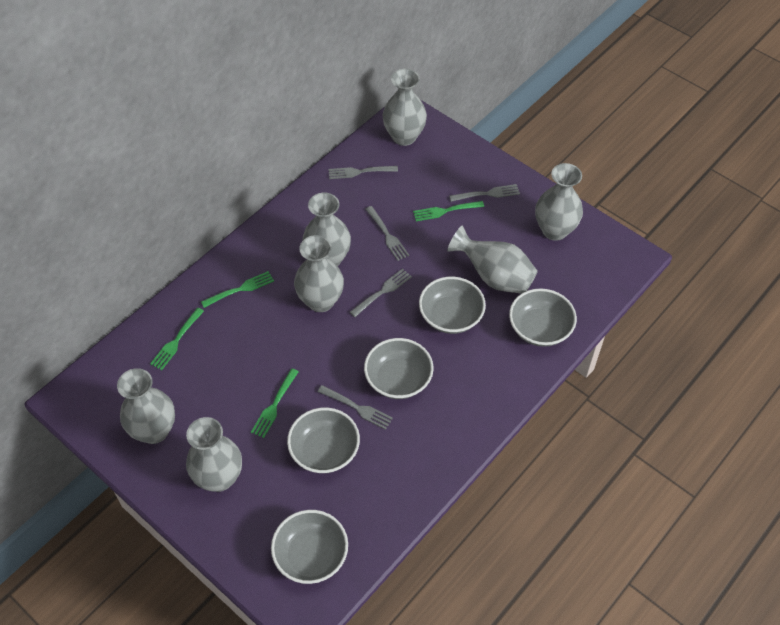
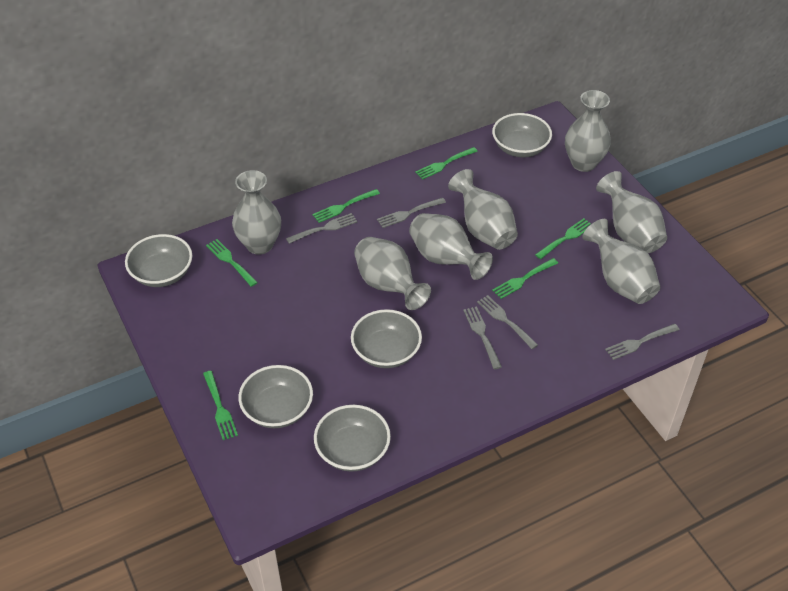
green fork: 4 -> 6

